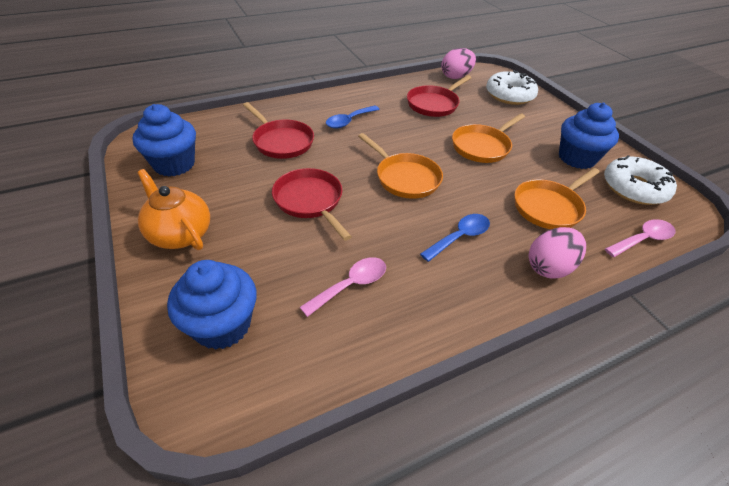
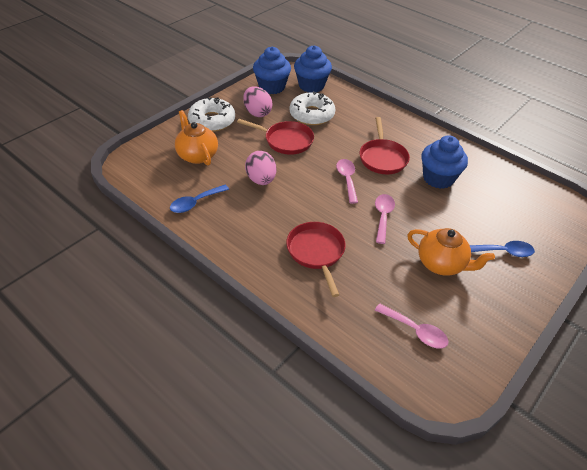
orange pan: 3 -> 0
orange teapot: 1 -> 2
pink spoon: 2 -> 3

